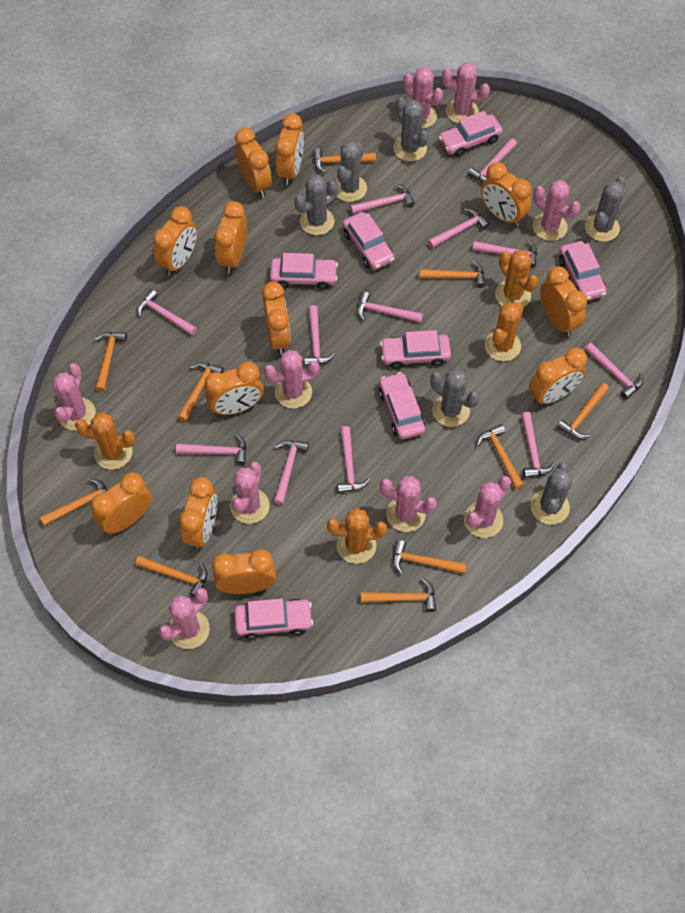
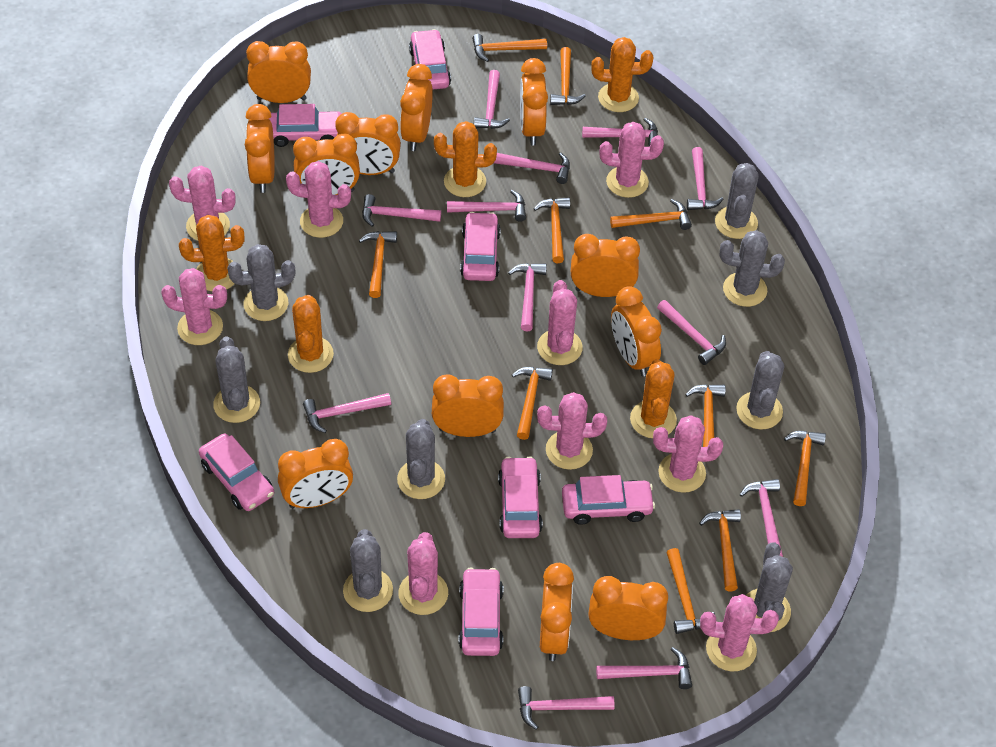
grey cactus: 6 -> 8
orange cactus: 4 -> 5

